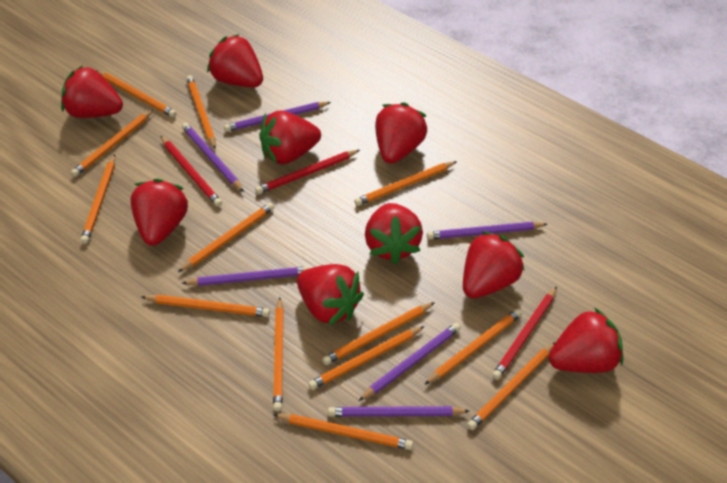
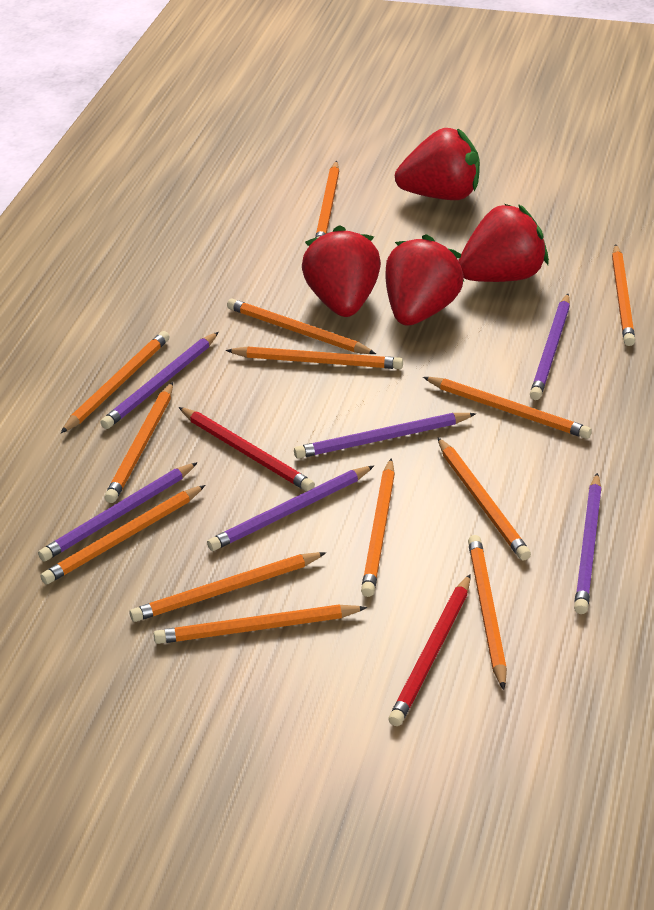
red pencil: 3 -> 2
red strawberry: 9 -> 4

